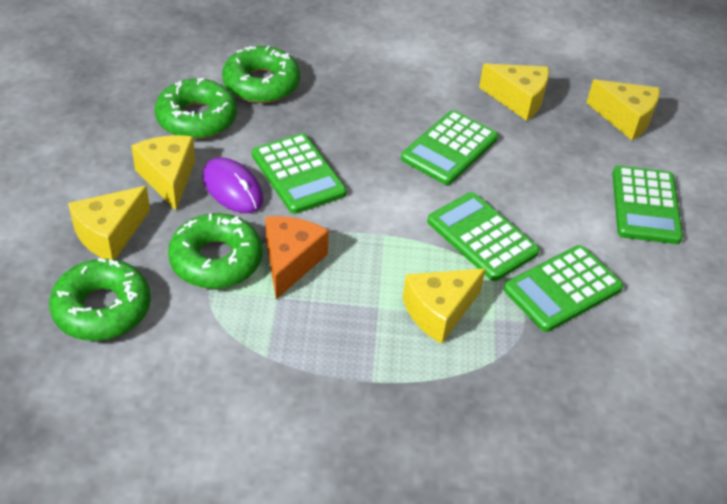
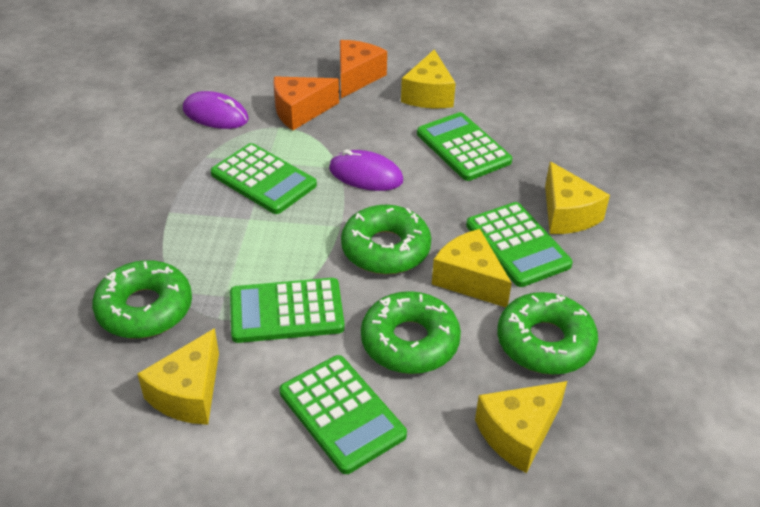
orange cheese: 1 -> 2
purple mouse: 1 -> 2

